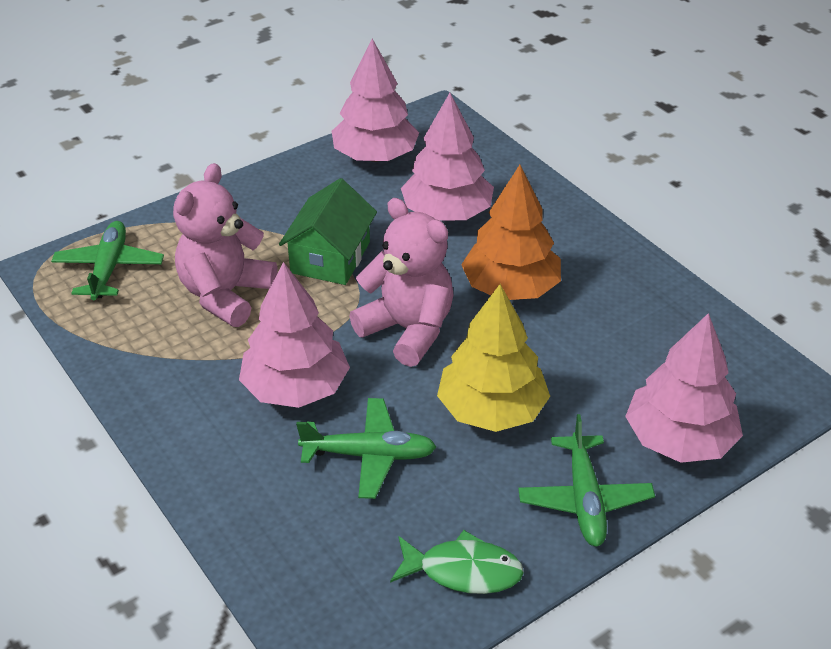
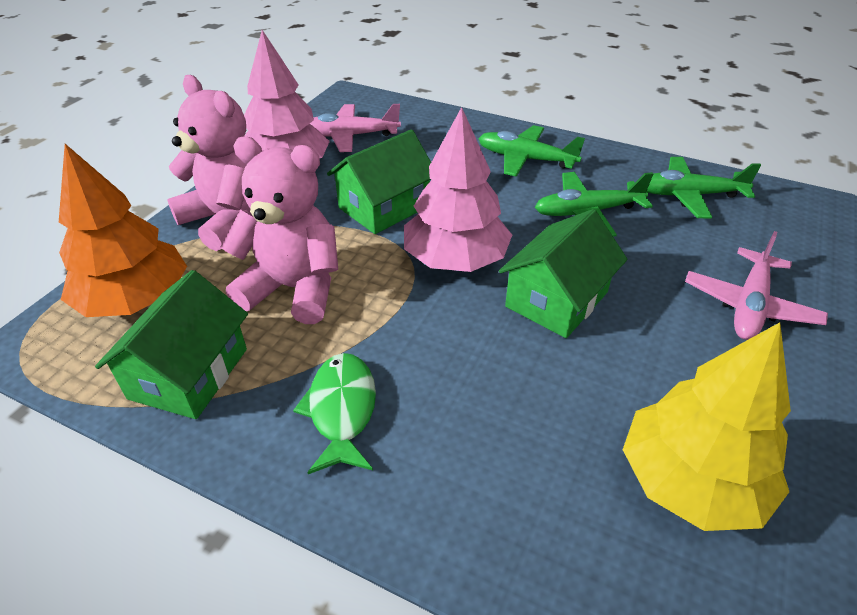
green house: 1 -> 3
pink plane: 0 -> 2
pink tree: 4 -> 2

